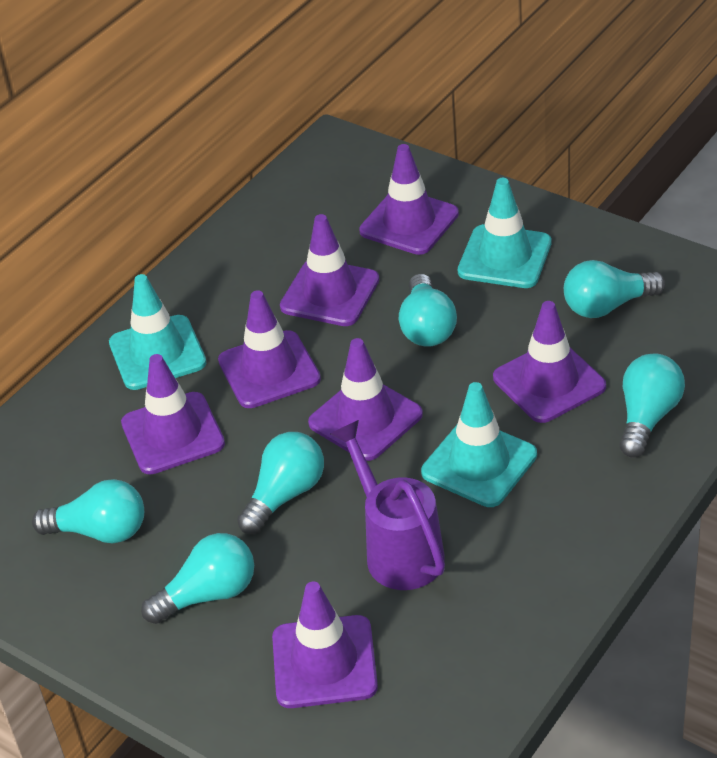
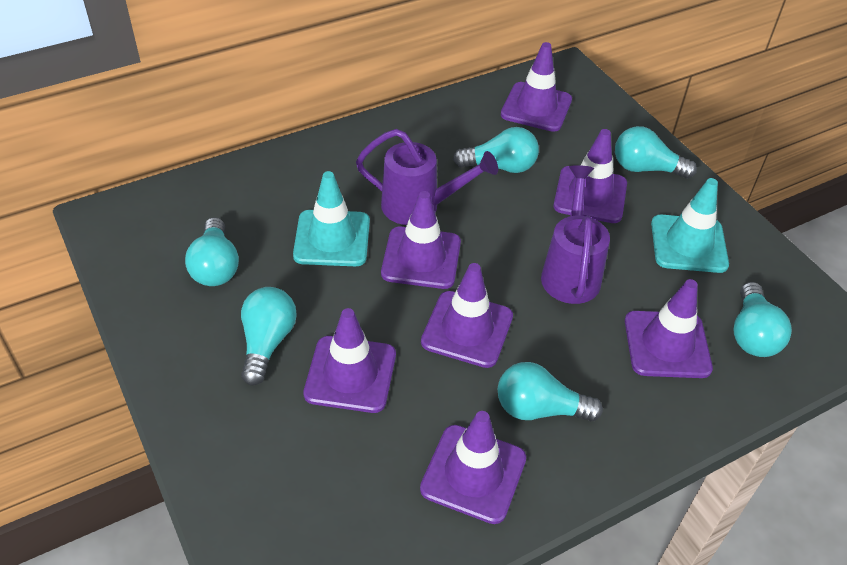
purple watering can: 1 -> 2
turquoise traffic cone: 3 -> 2

